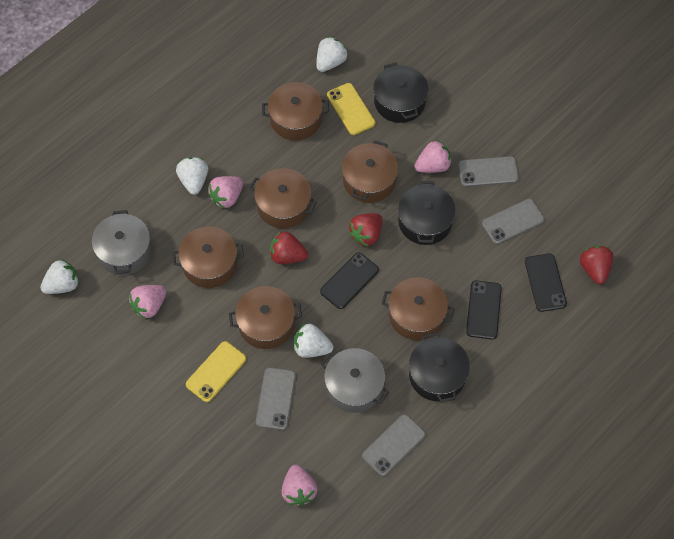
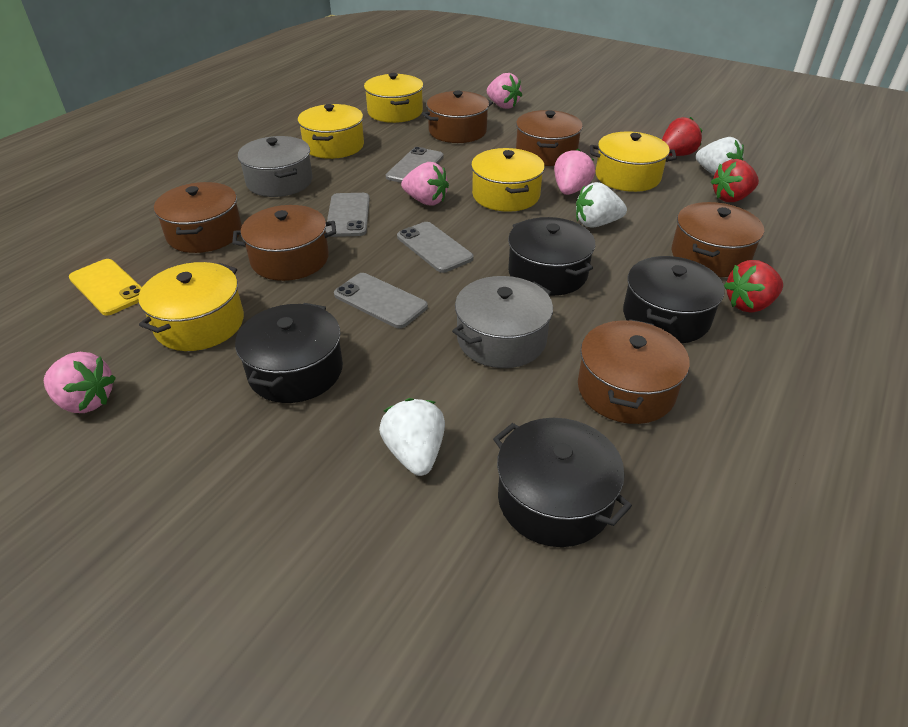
black phone: 3 -> 0
black pot: 3 -> 4
white strawberry: 4 -> 3
yellow phone: 2 -> 1
yellow pot: 0 -> 5

